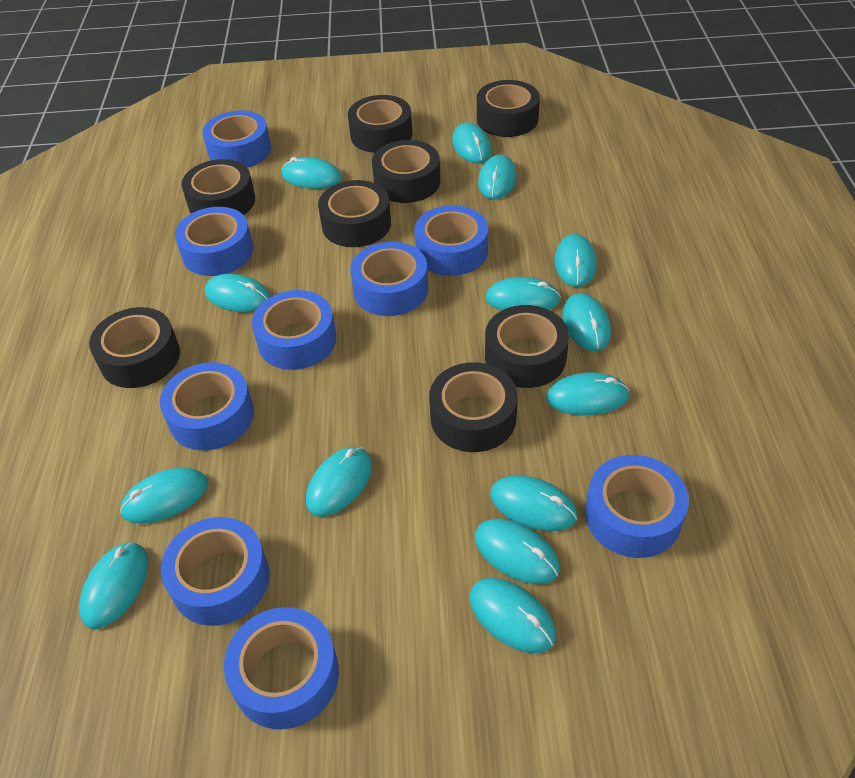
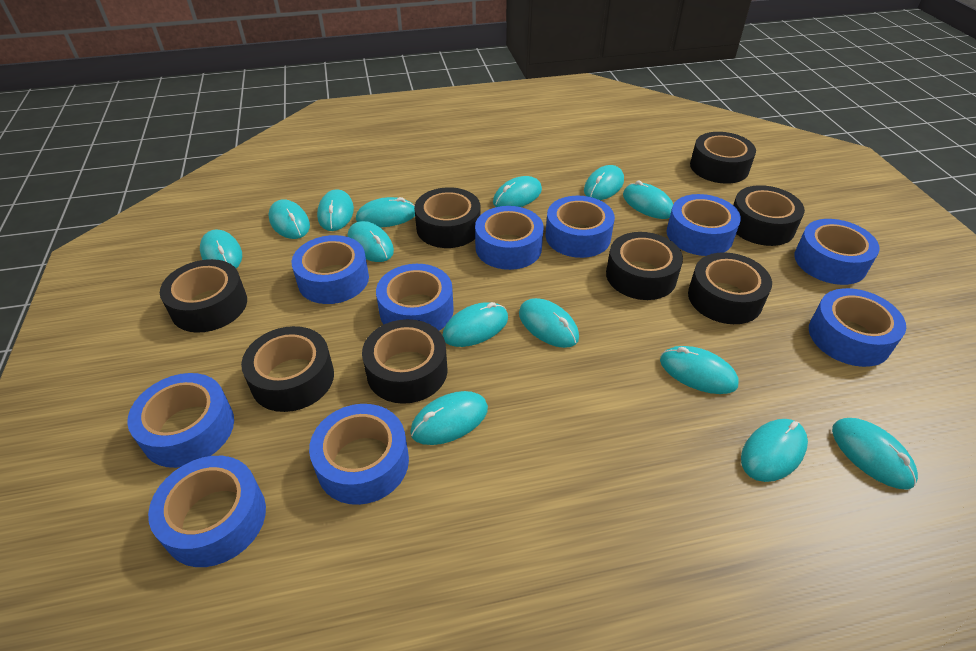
blue tape: 9 -> 10

